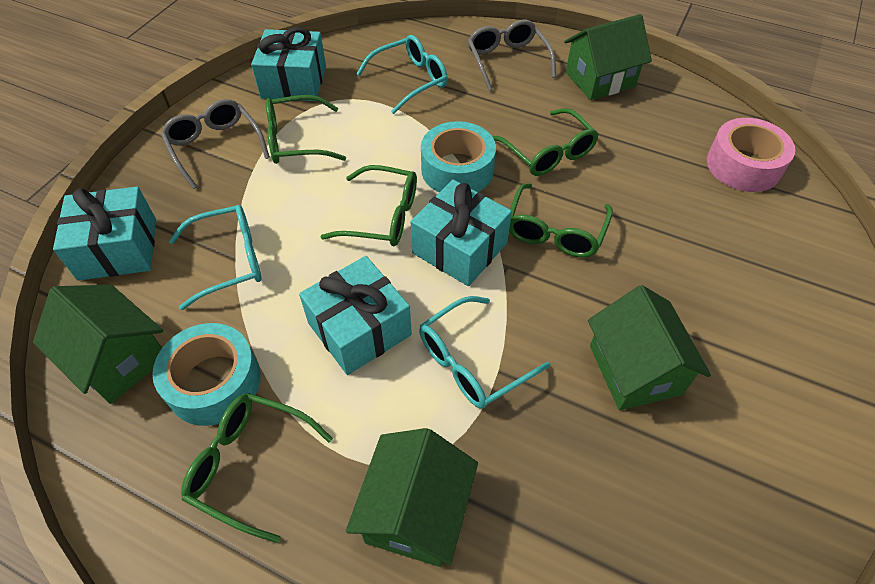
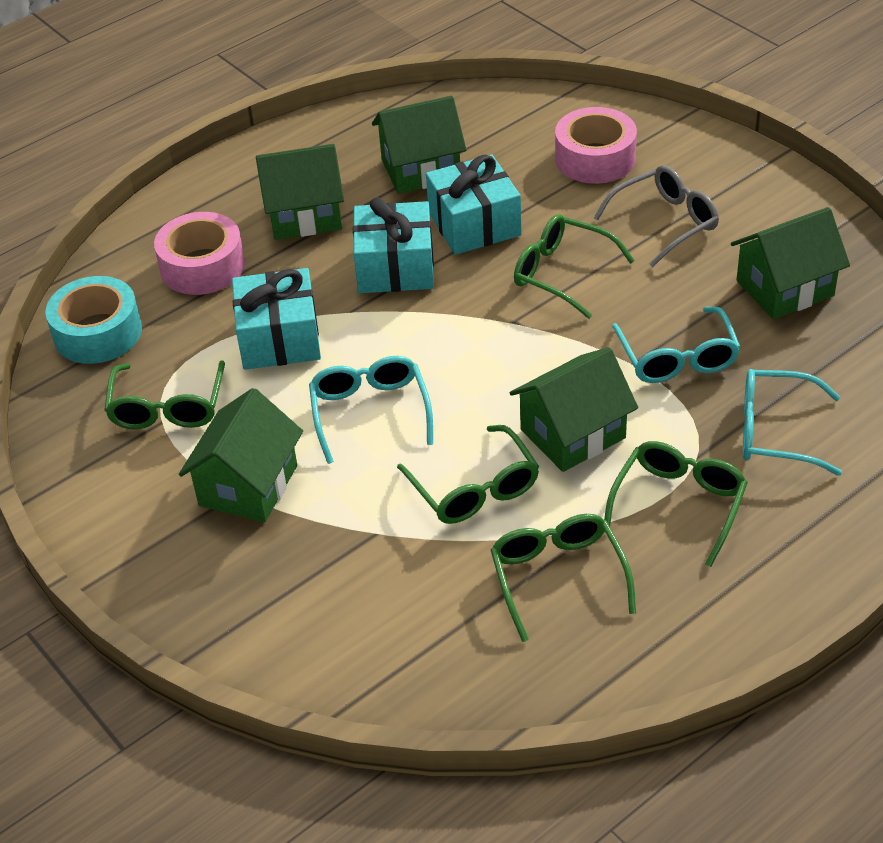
green house: 4 -> 5
grey glasses: 2 -> 1
pink tape: 1 -> 2
turquoise gift: 4 -> 3
turquoise tape: 2 -> 1

